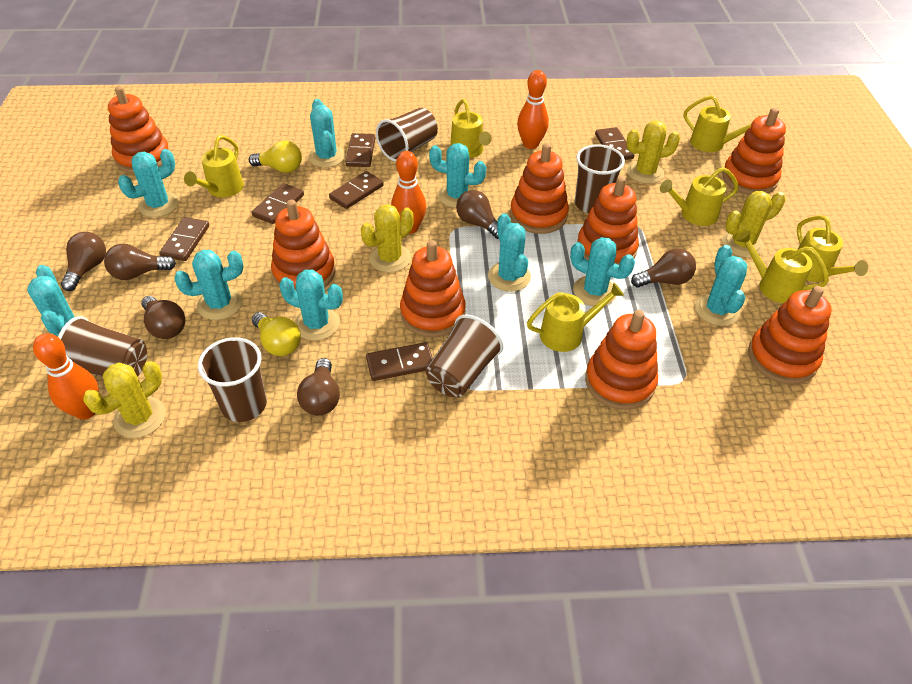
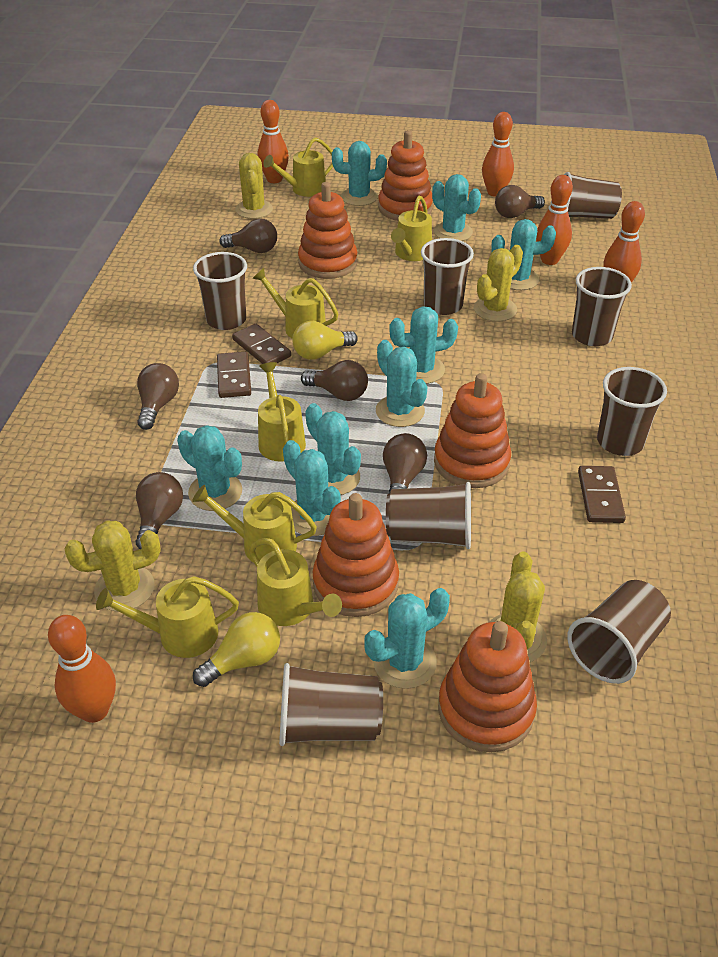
brown cup: 5 -> 8
brown domino: 6 -> 3
orange bowling pin: 3 -> 5
orange stacking toy: 8 -> 5

